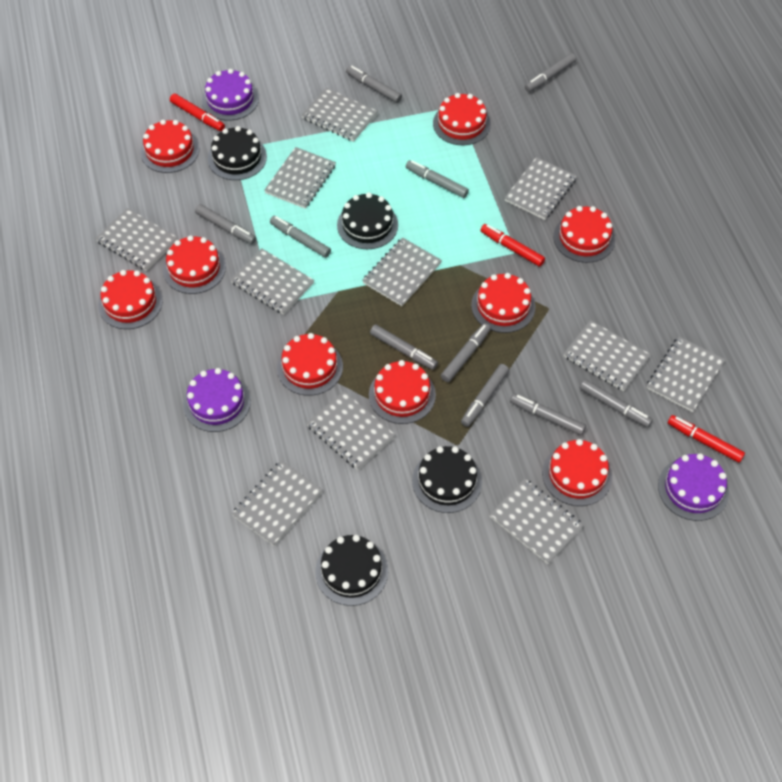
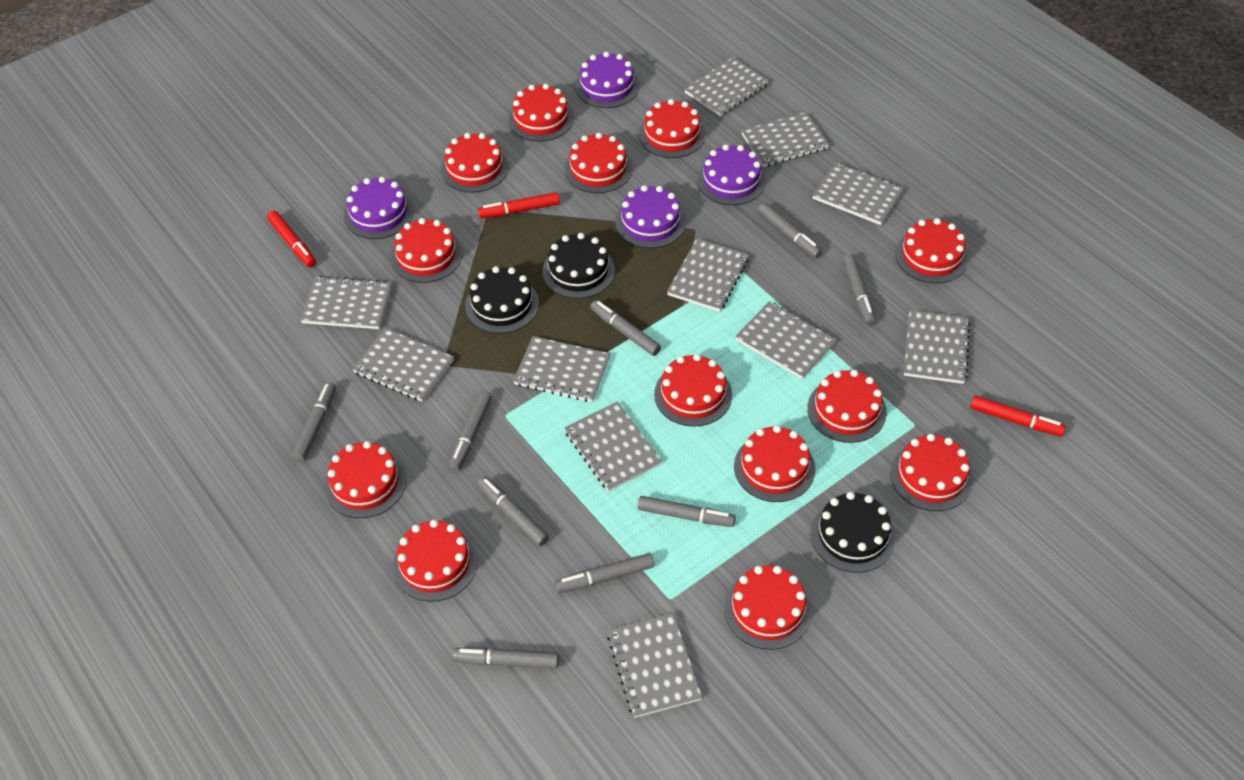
black cake: 4 -> 3
grey marker: 10 -> 9
purple cake: 3 -> 4
red cake: 9 -> 13

